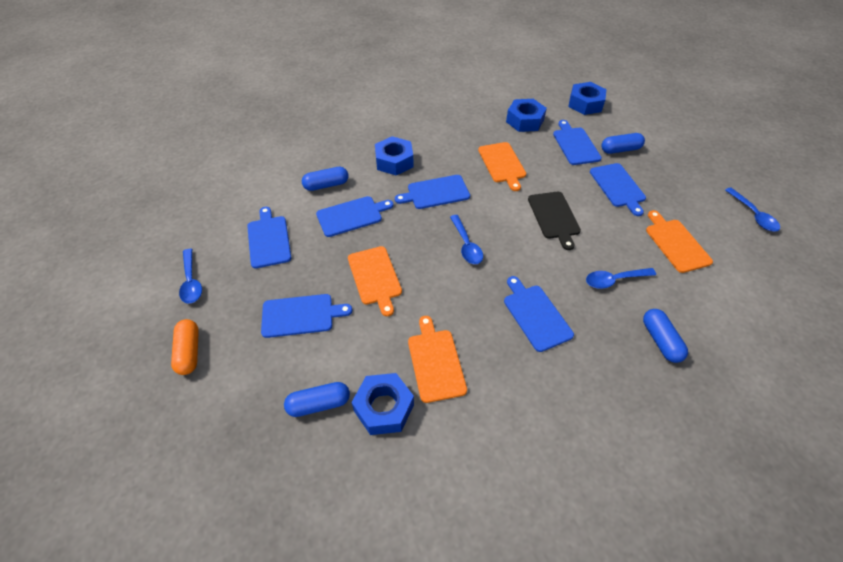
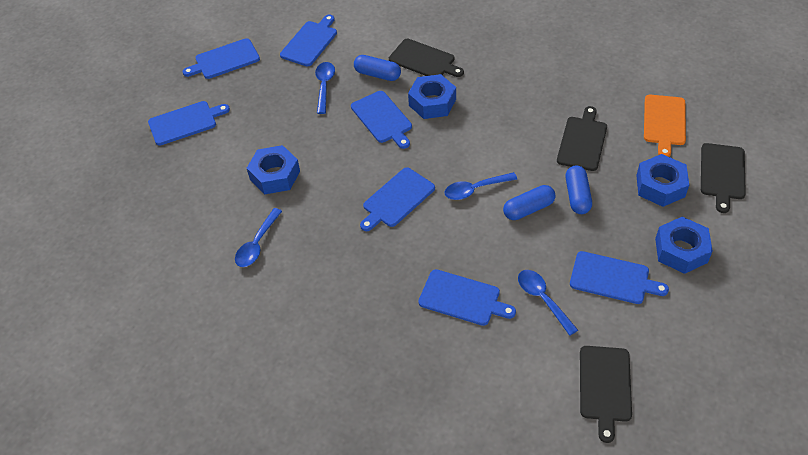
black cutting board: 1 -> 4
blue capsule: 4 -> 3
orange capsule: 1 -> 0
orange cutting board: 4 -> 1

